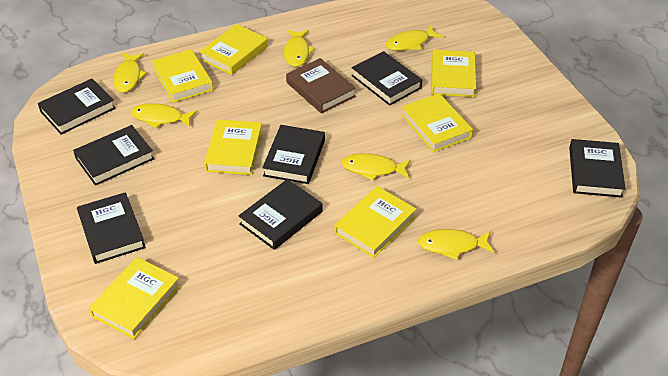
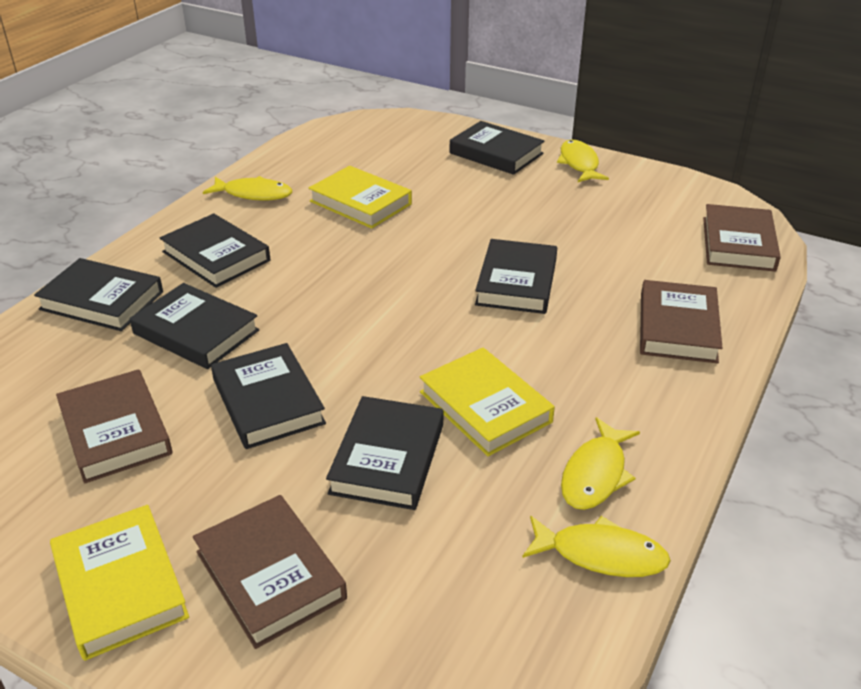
brown book: 1 -> 4
yellow book: 7 -> 3
yellow fish: 6 -> 4

